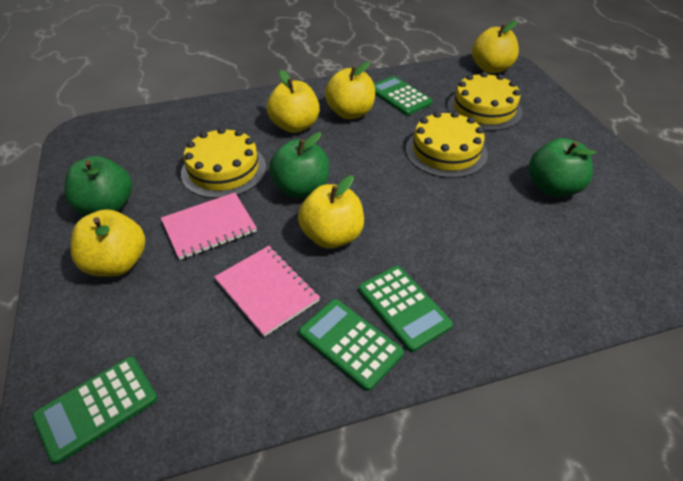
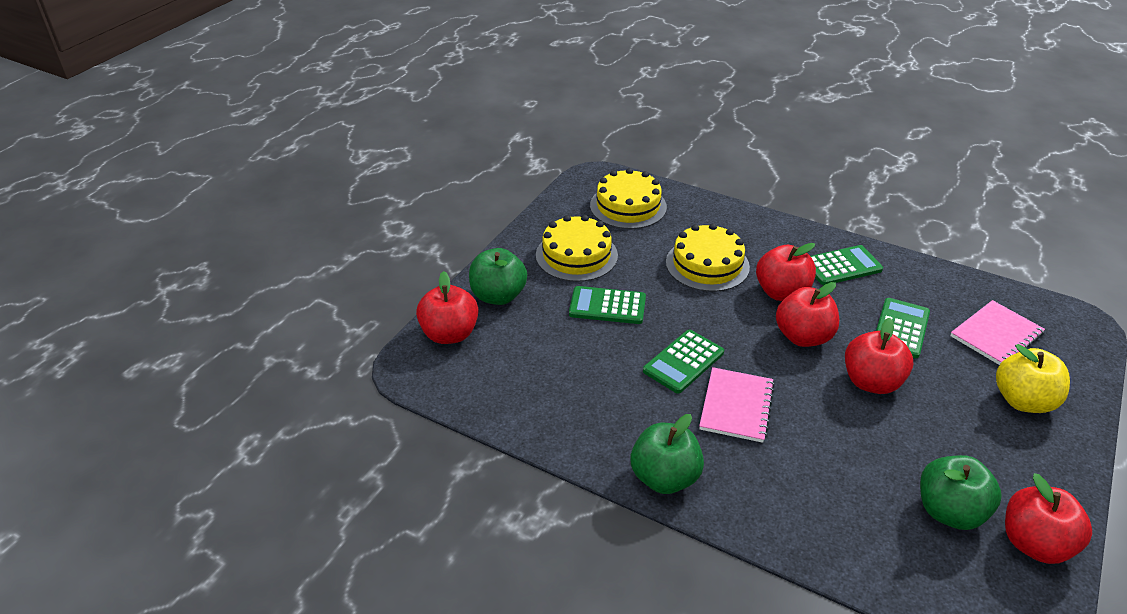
red apple: 0 -> 5
yellow apple: 5 -> 1

